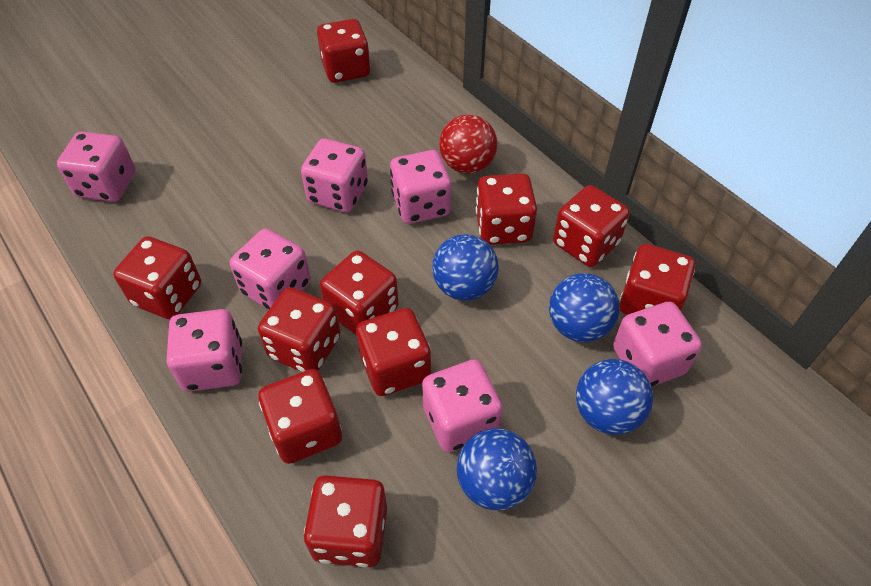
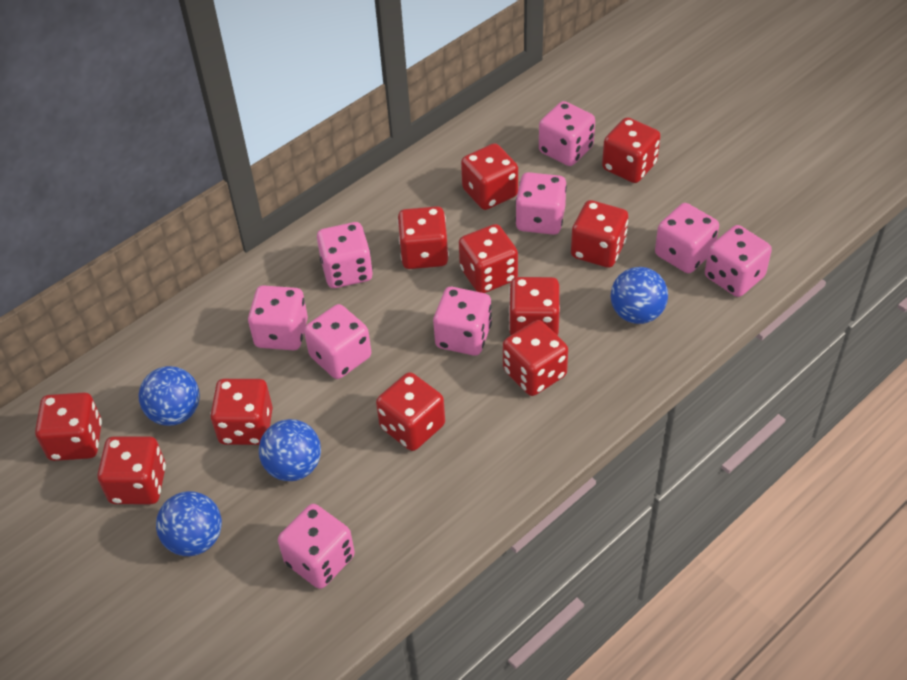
pink dice: 7 -> 9
red ball: 1 -> 0
red dice: 10 -> 11

